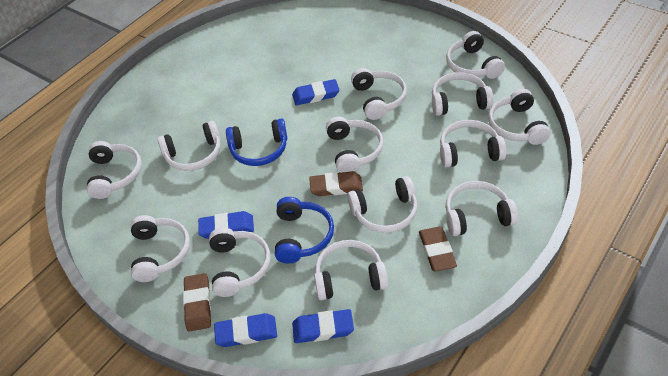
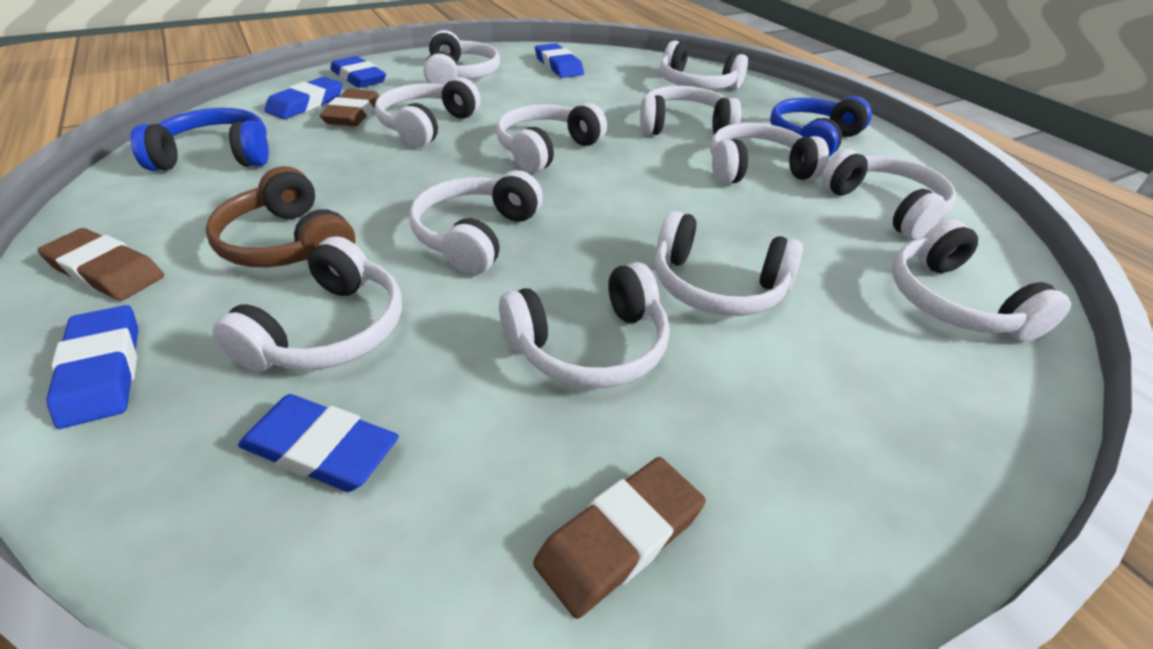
blue eraser: 4 -> 5
brown headphones: 0 -> 1
white headphones: 13 -> 12

